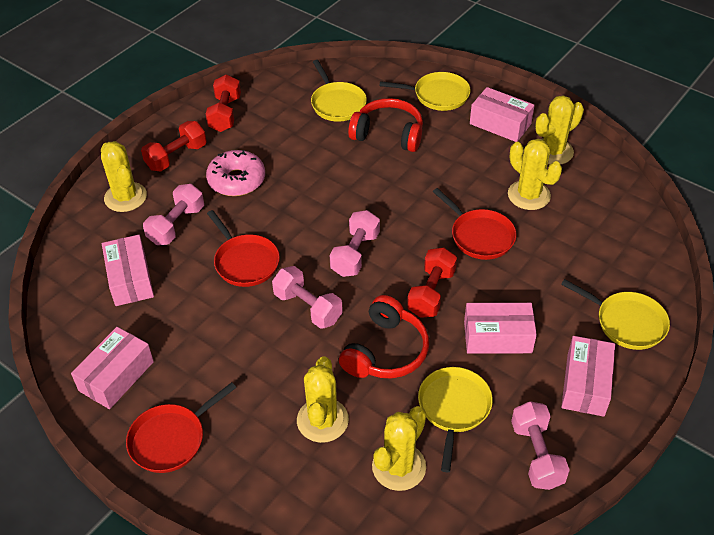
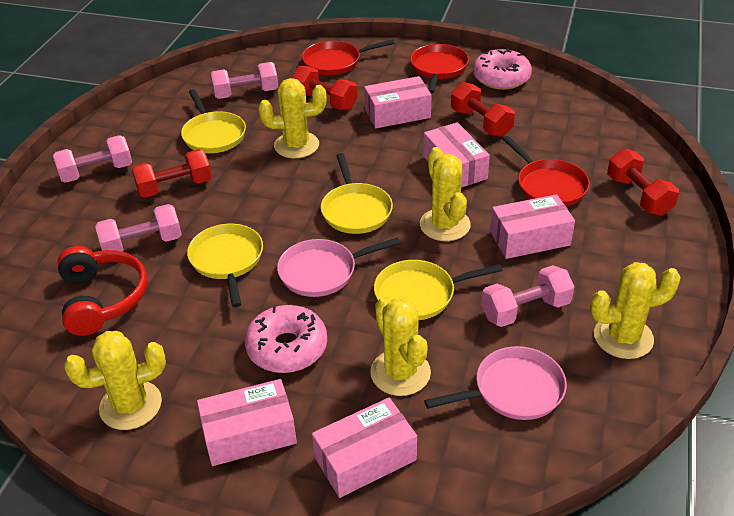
pink donut: 1 -> 2
pink pan: 0 -> 2
red dumbbell: 3 -> 4
red headphones: 2 -> 1

